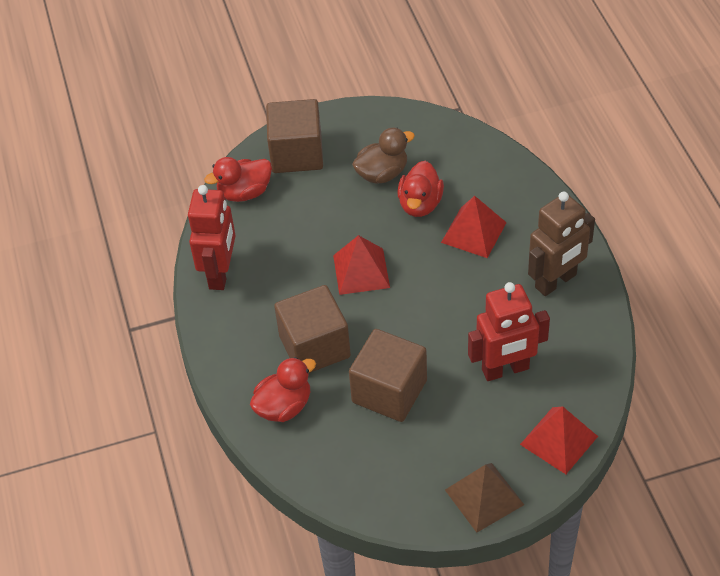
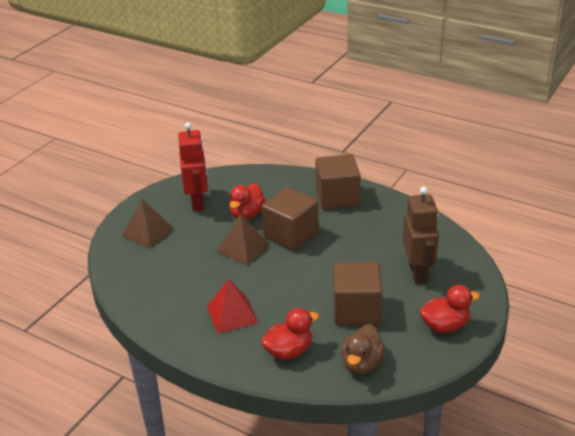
brown pyramid: 1 -> 2
red pyramid: 3 -> 1
red robot: 2 -> 1

